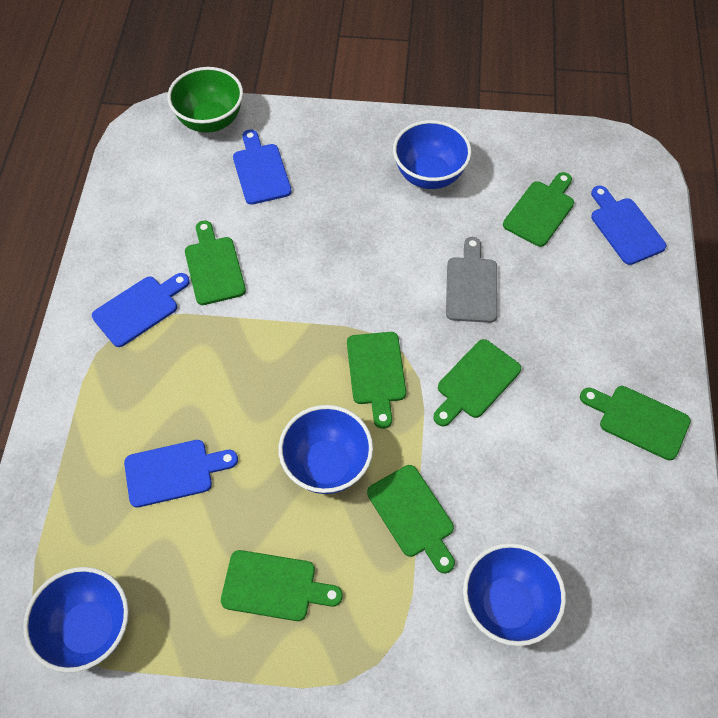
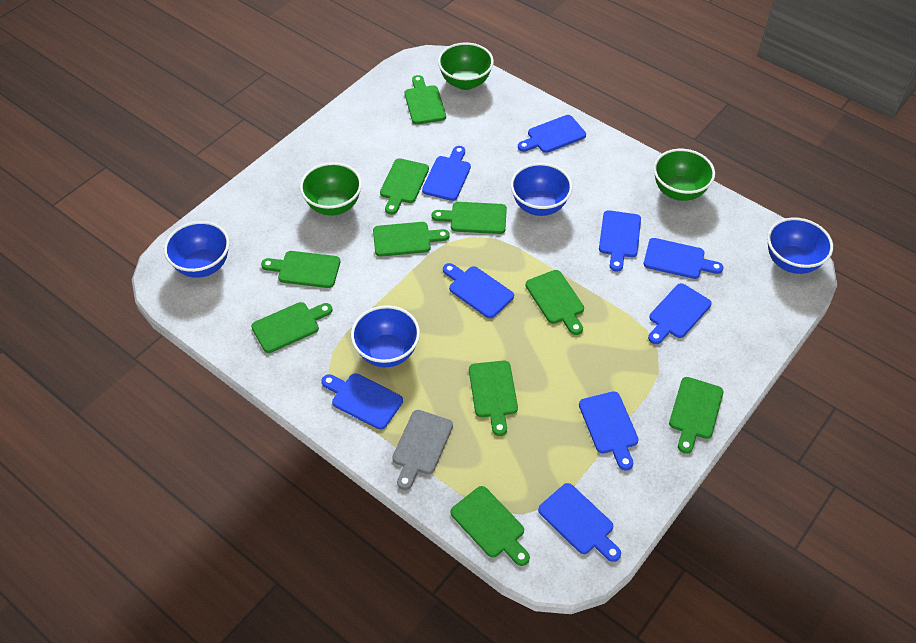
blue cutting board: 4 -> 9
green bowl: 1 -> 3
green cutting board: 7 -> 10

